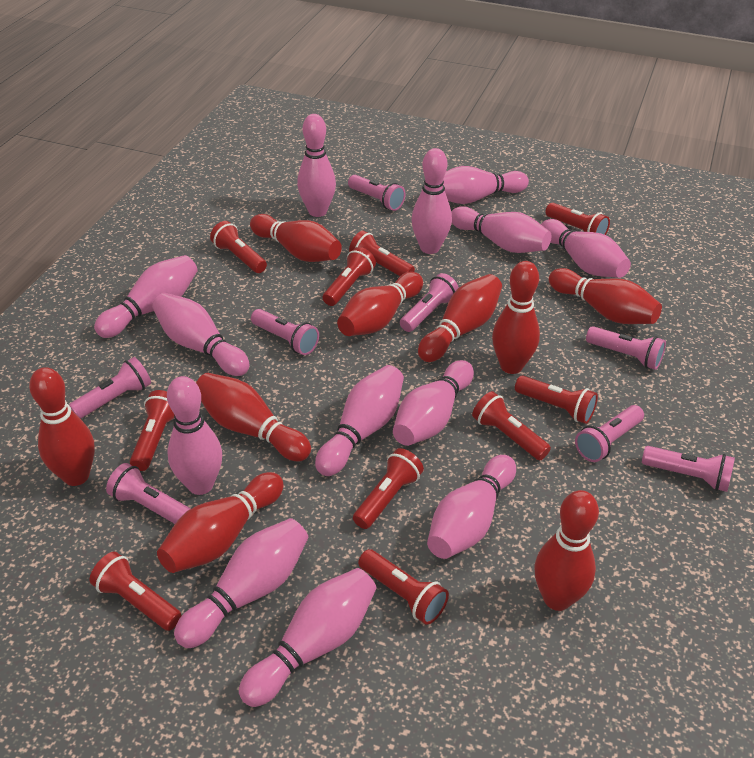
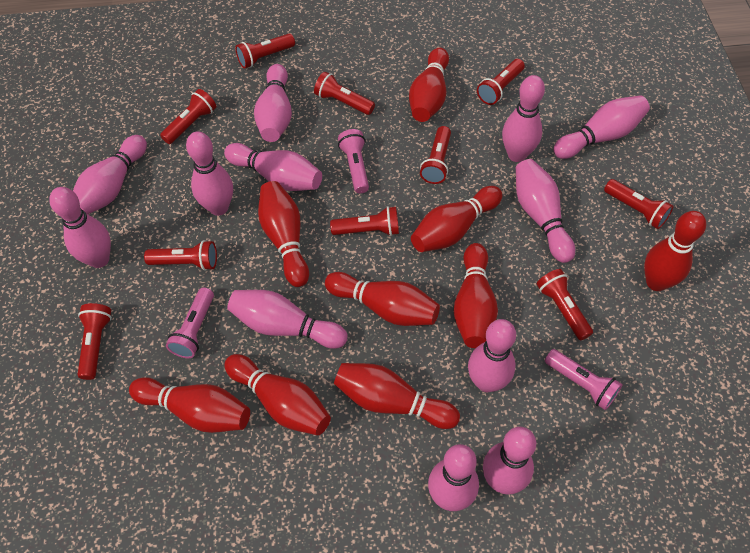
pink bowling pin: 13 -> 12
pink flashlight: 8 -> 3

